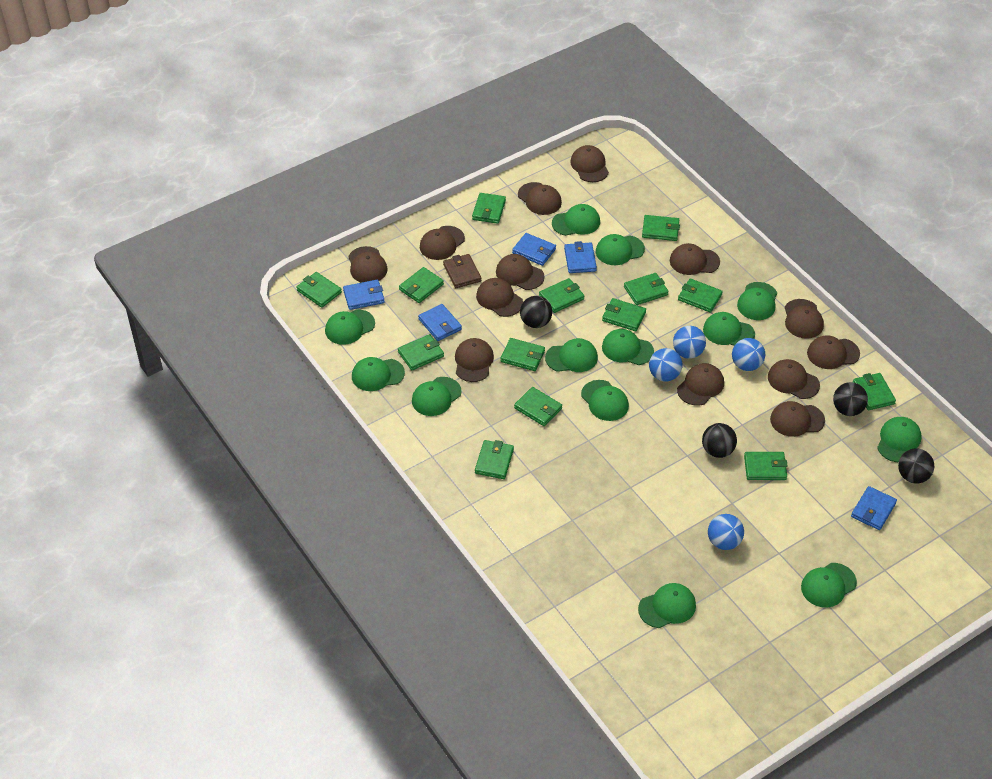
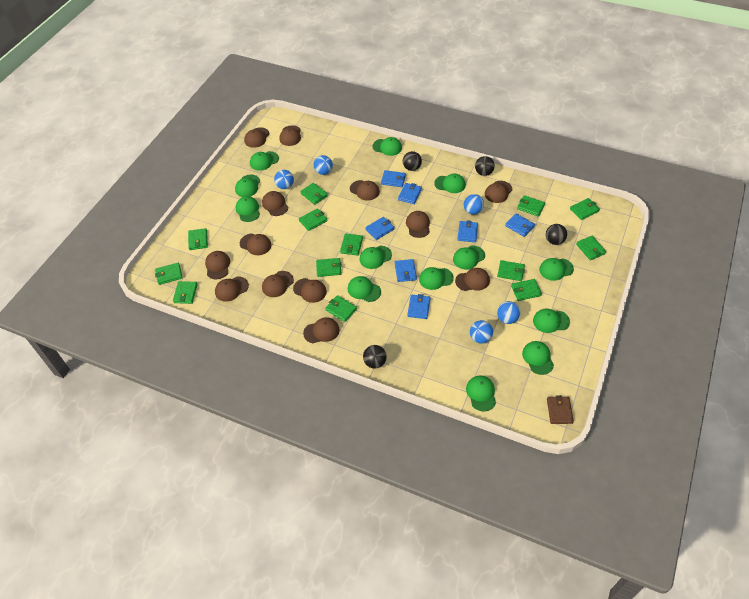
blue ball: 4 -> 5
blue wallet: 5 -> 7
green wallet: 14 -> 13

